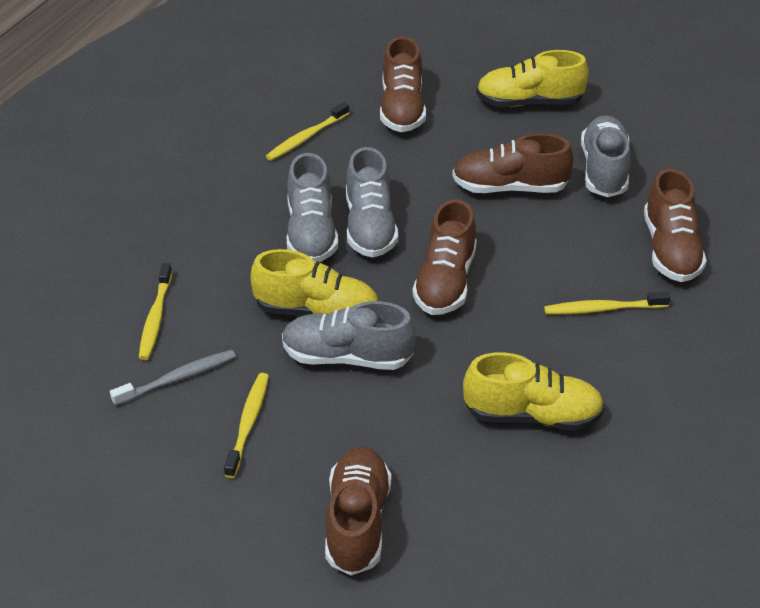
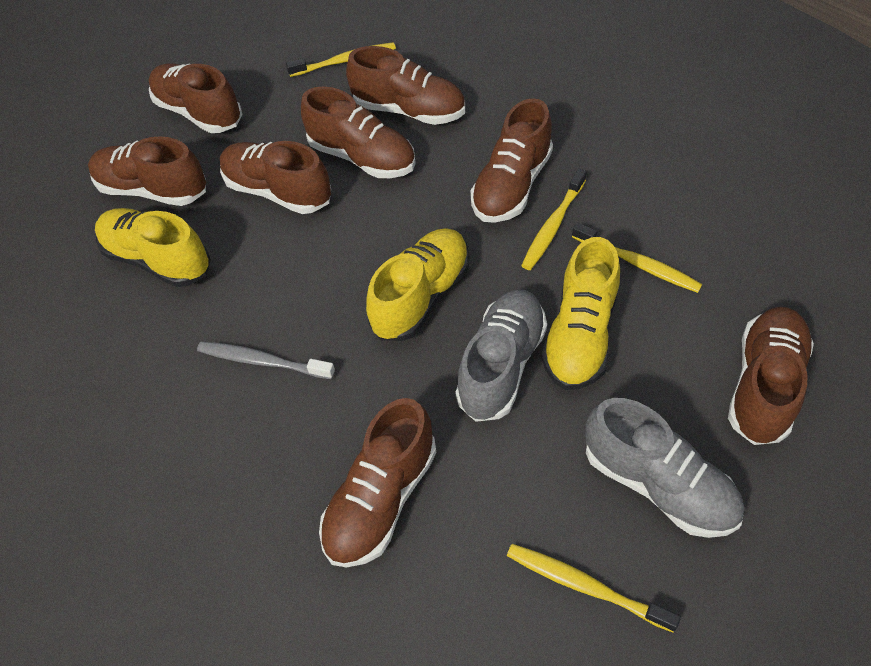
brown shoe: 5 -> 8
grey shoe: 4 -> 2

